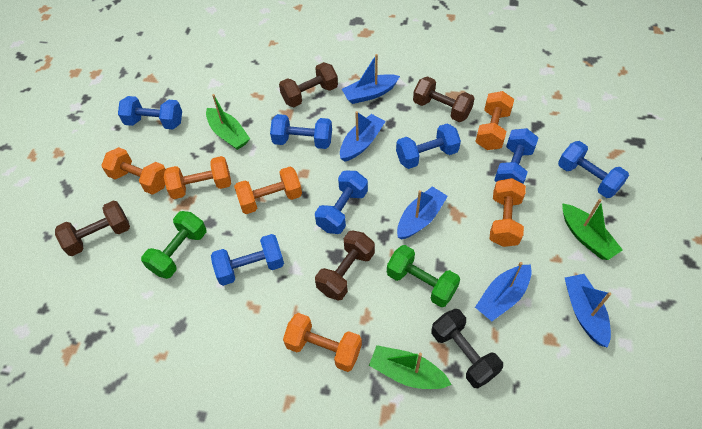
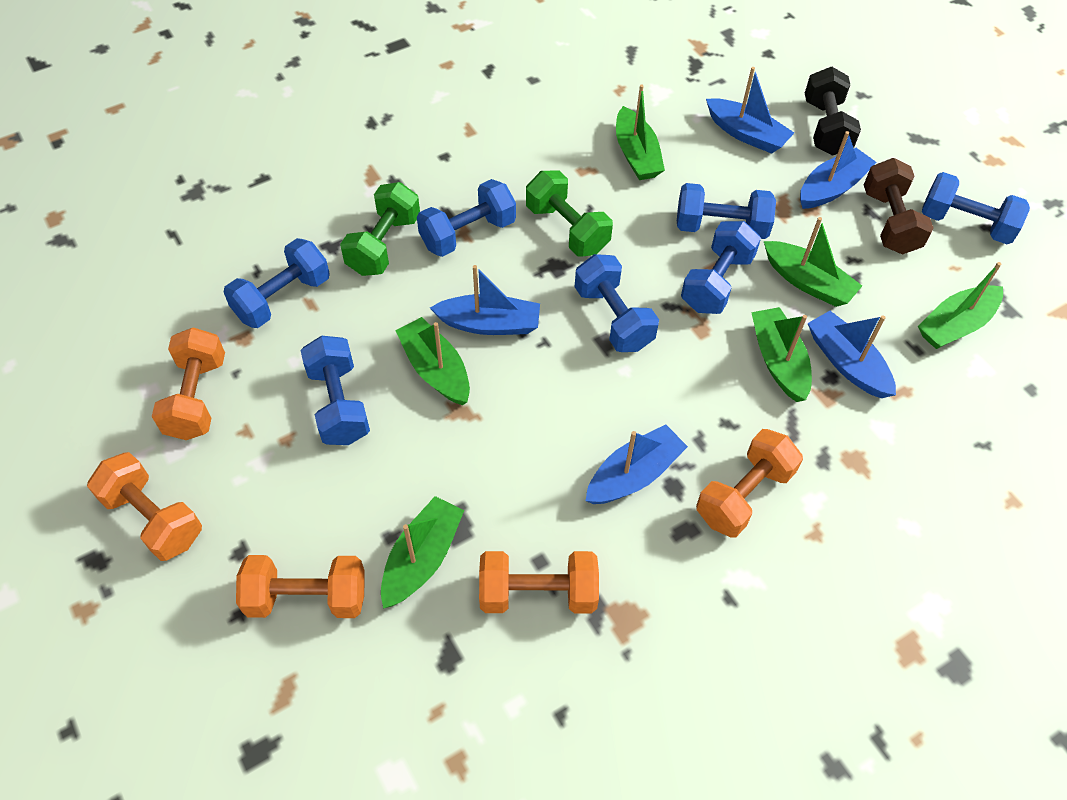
brown dumbbell: 4 -> 1
green boat: 3 -> 6
orange dumbbell: 6 -> 5

